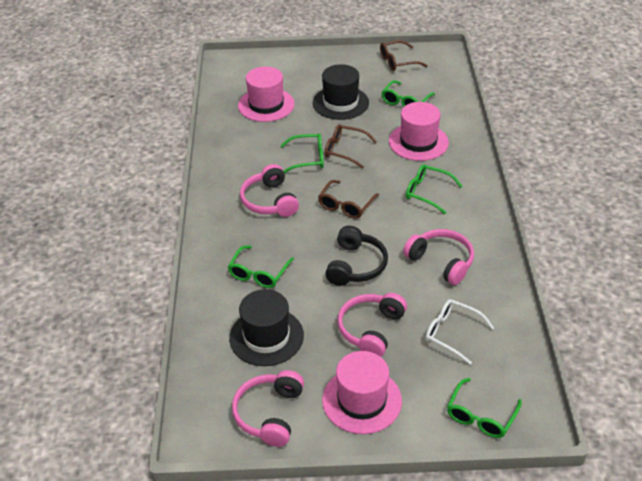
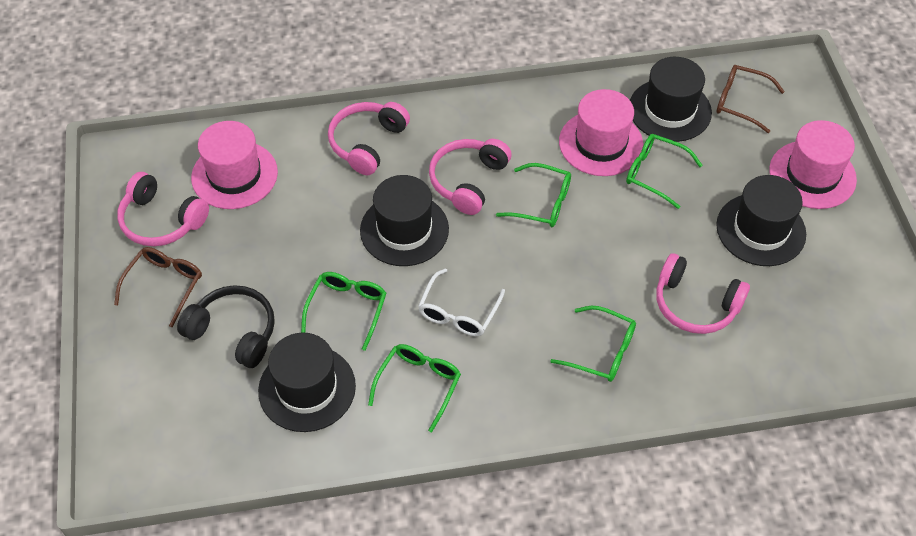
black hat: 2 -> 4
brown glasses: 3 -> 2

